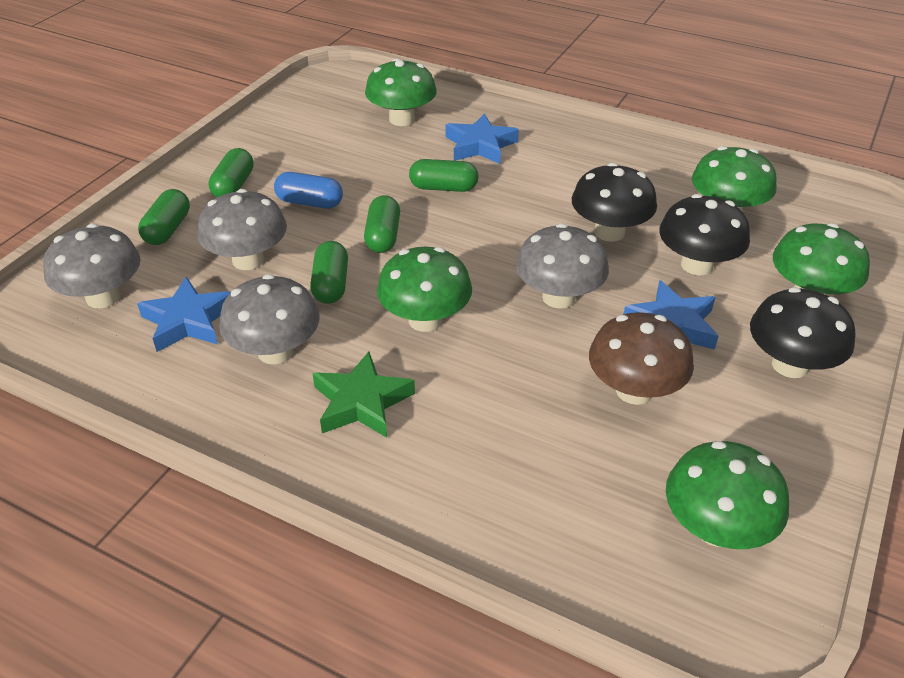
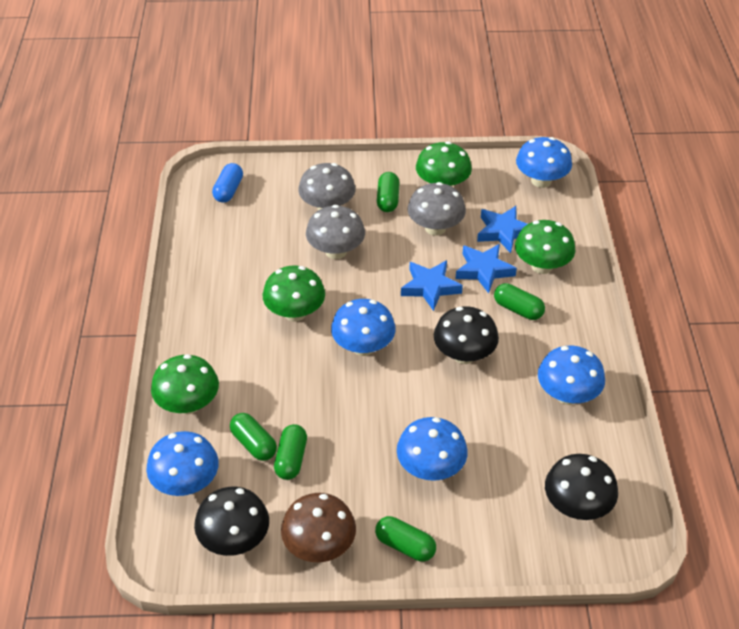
blue mushroom: 0 -> 5
green mushroom: 5 -> 4
green star: 1 -> 0
grey mushroom: 4 -> 3

